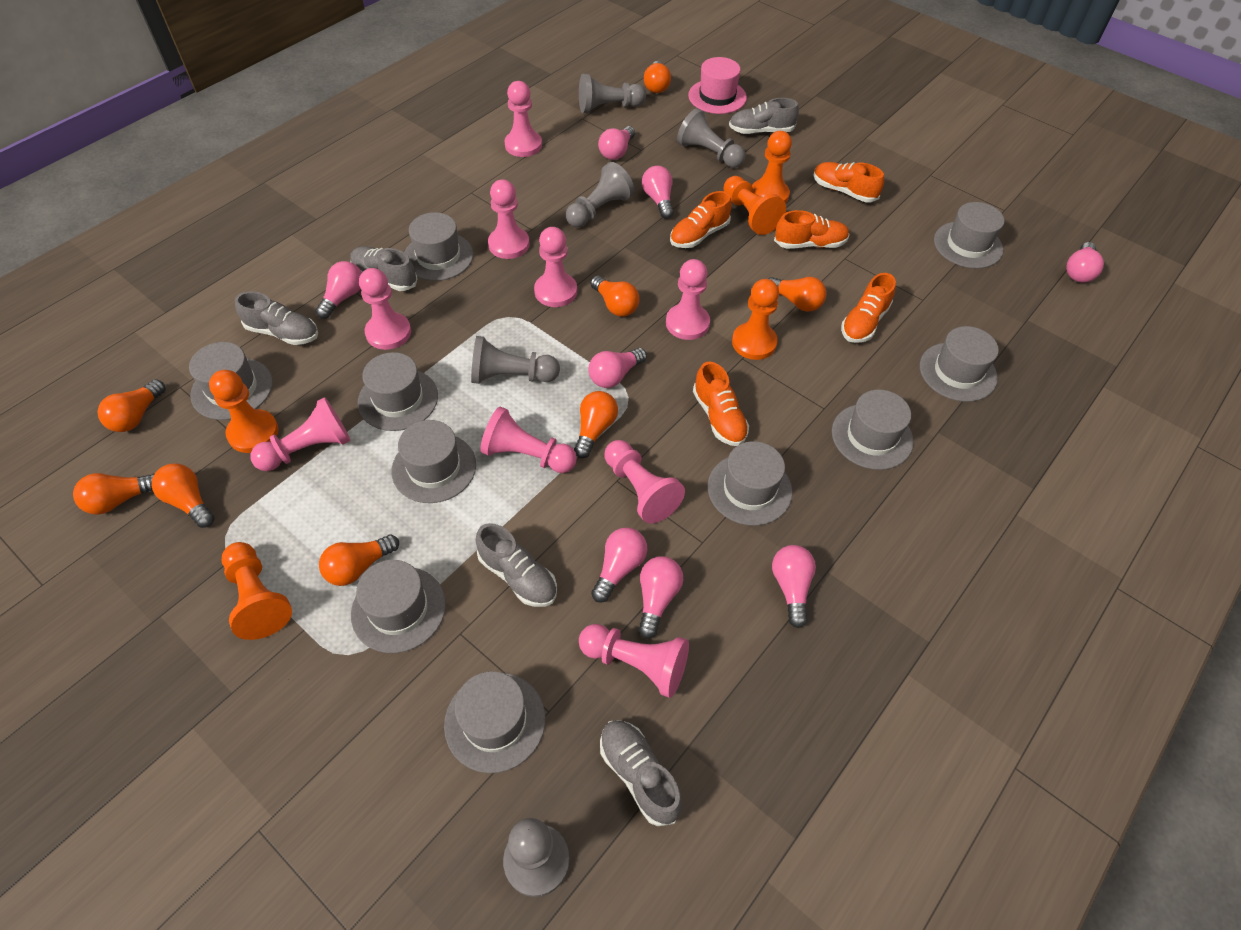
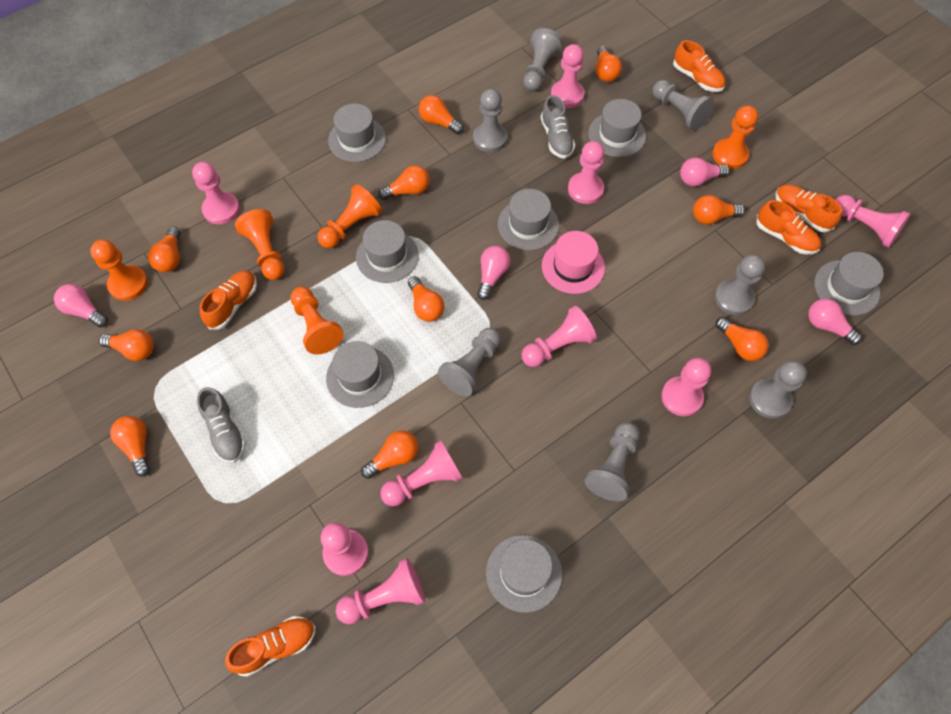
grey hat: 10 -> 7
grey pawn: 5 -> 7
grey shoe: 5 -> 2
orange light bulb: 8 -> 10
pink light bulb: 8 -> 4

